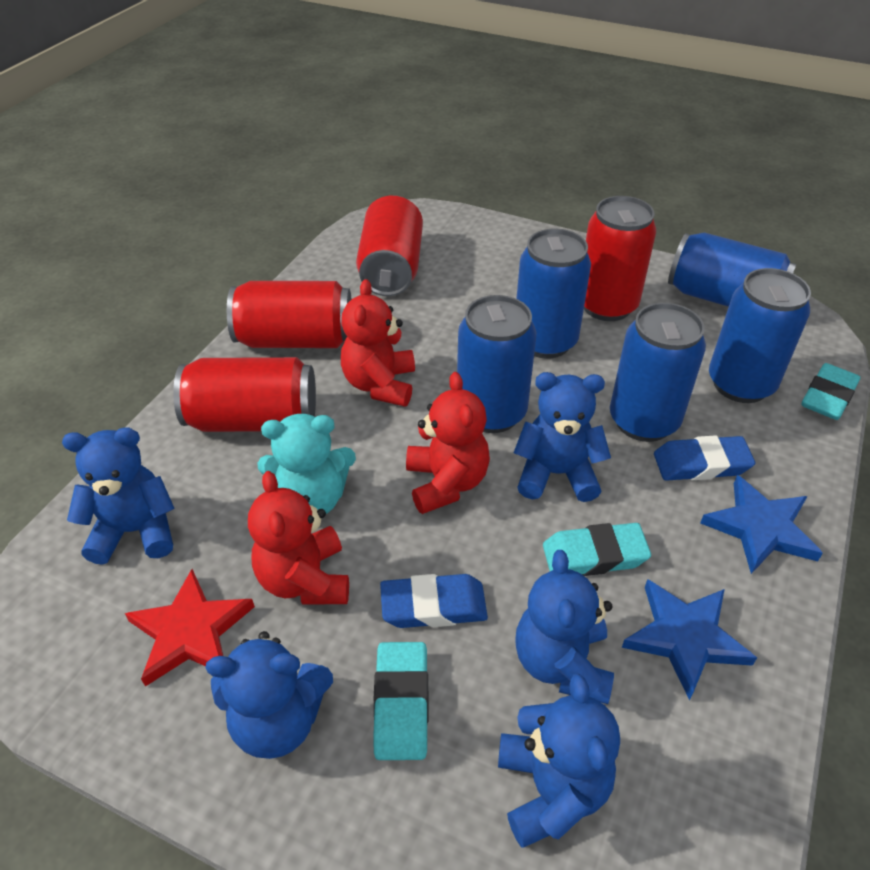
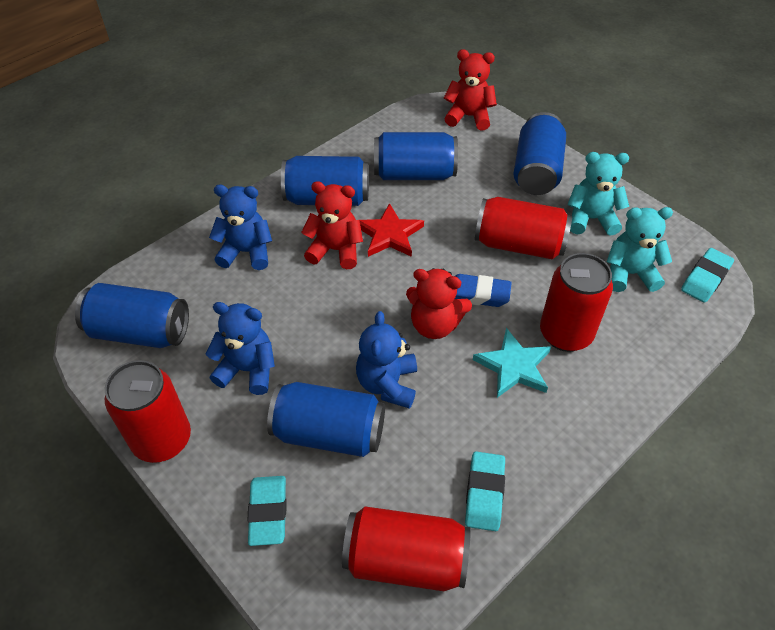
blue eraser: 2 -> 1
blue star: 2 -> 0
blue teddy bear: 5 -> 3
turquoise star: 0 -> 1
turquoise teddy bear: 1 -> 2

